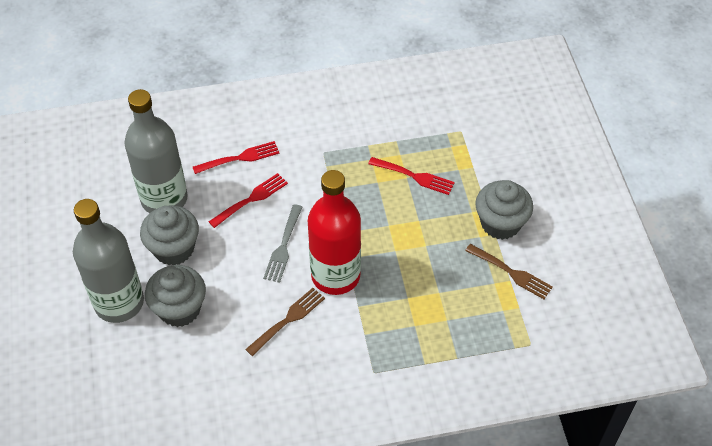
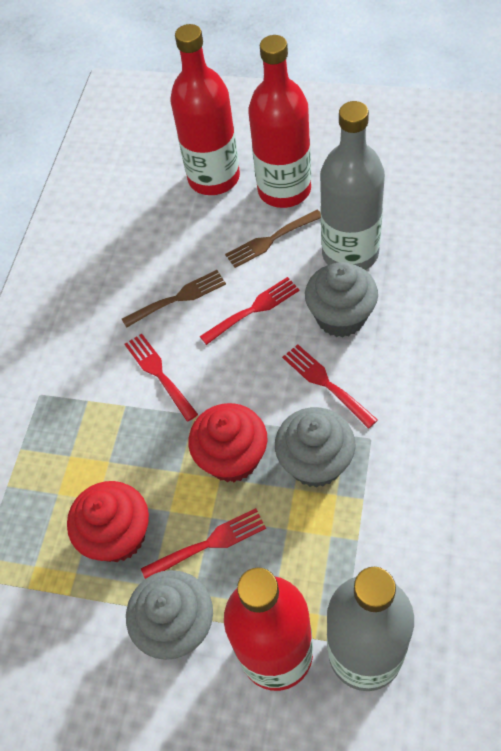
grey fork: 1 -> 0
red bottle: 1 -> 3
red cupcake: 0 -> 2
red fork: 3 -> 4

